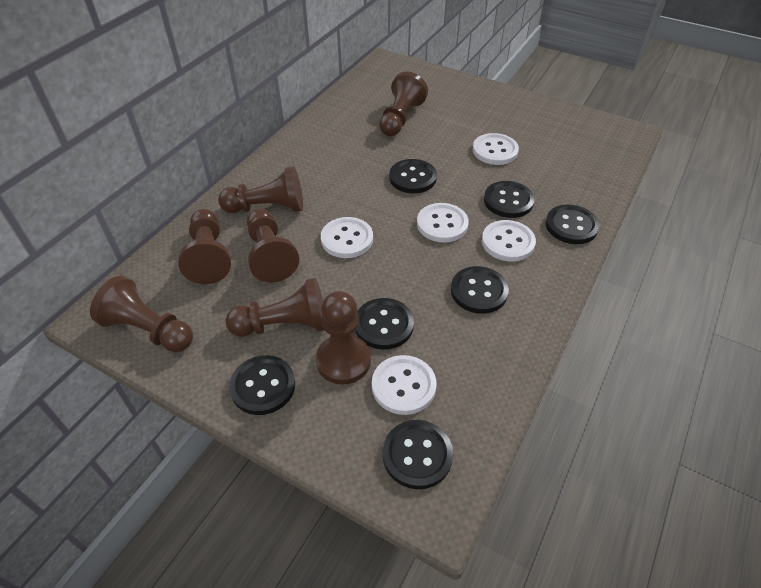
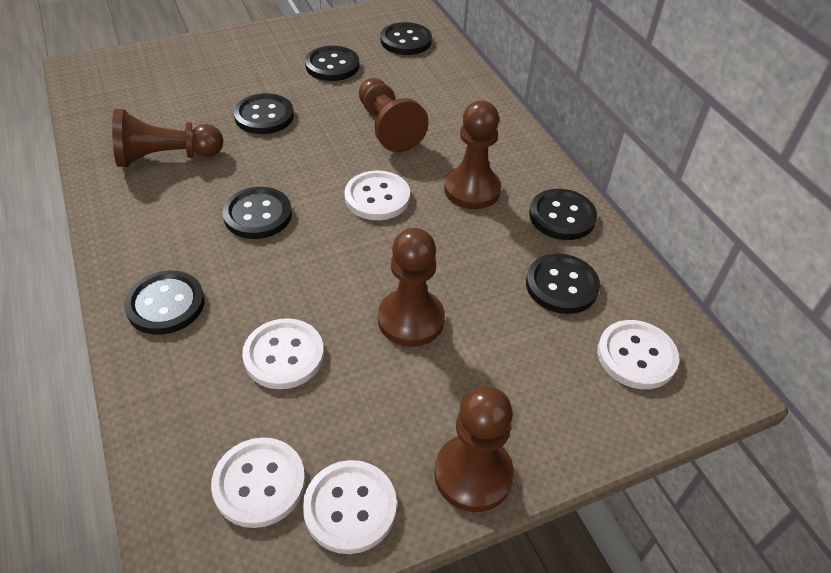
brown pawn: 7 -> 5

